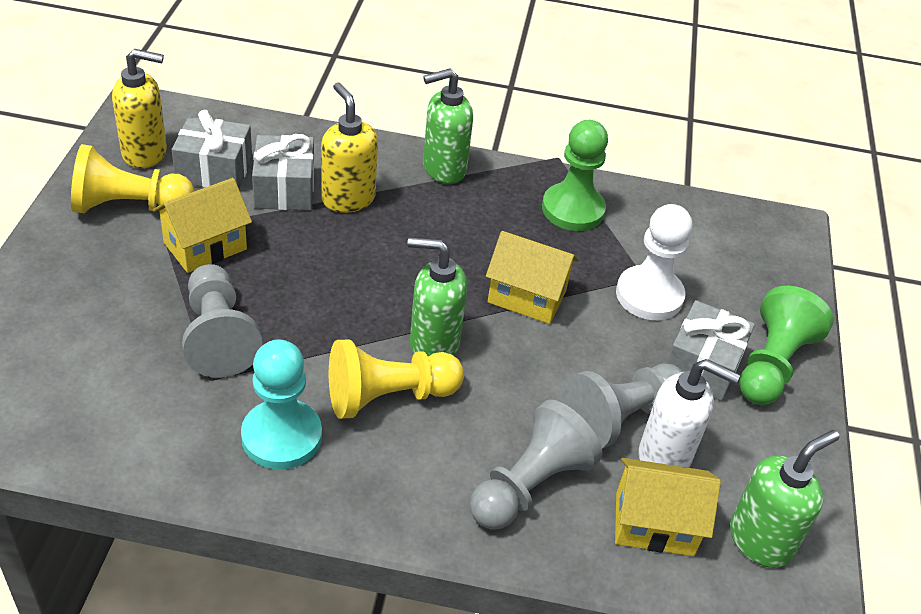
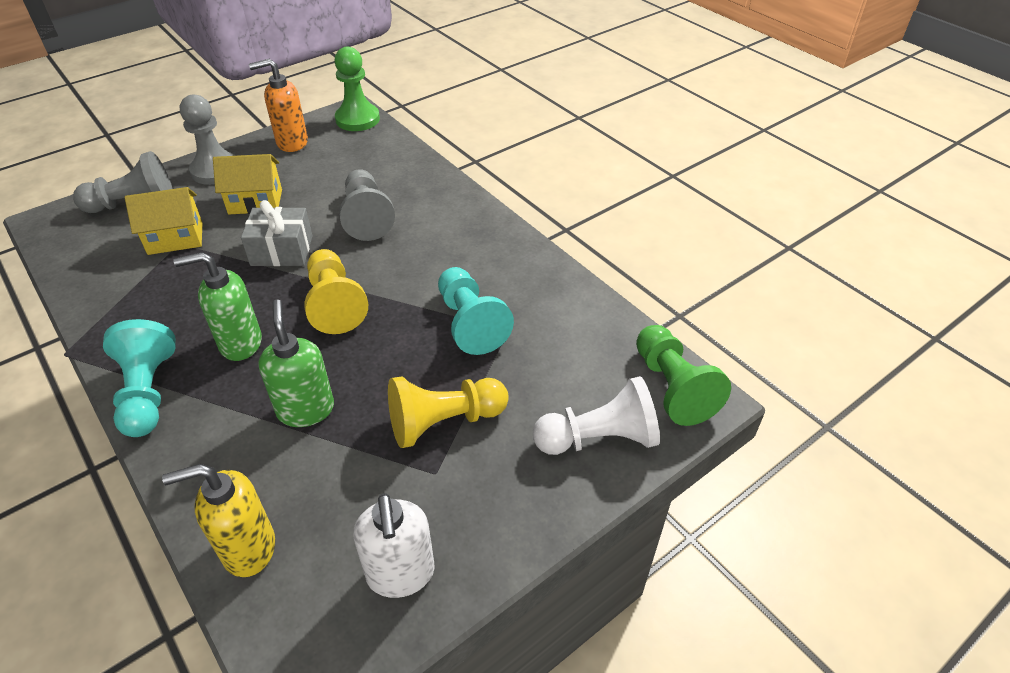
green soap dispenser: 3 -> 2
grey gift: 3 -> 1
orange soap dispenser: 0 -> 1
turquoise pawn: 1 -> 2
yellow house: 3 -> 2
yellow soap dispenser: 2 -> 1

